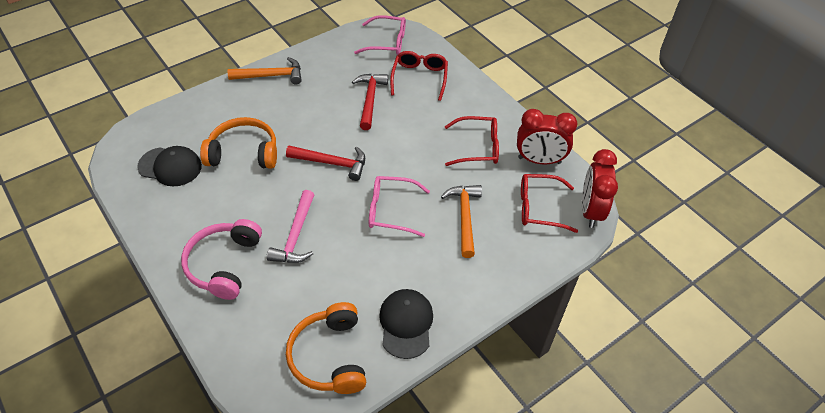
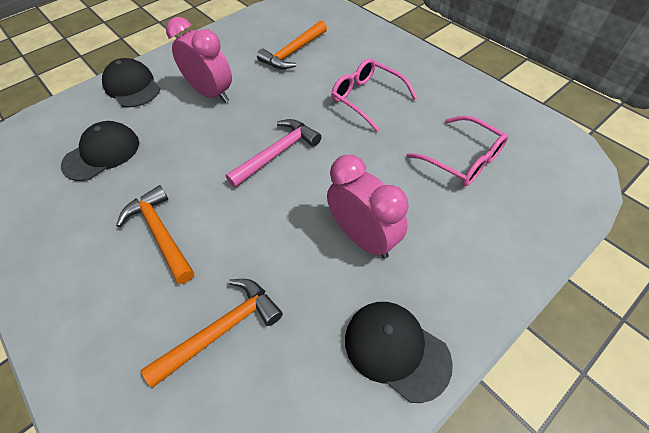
black cap: 2 -> 3
orange hammer: 2 -> 3
orange headphones: 2 -> 0
pink clock: 0 -> 2
pink headphones: 1 -> 0
red clock: 2 -> 0
red glasses: 3 -> 0
red hammer: 2 -> 0

